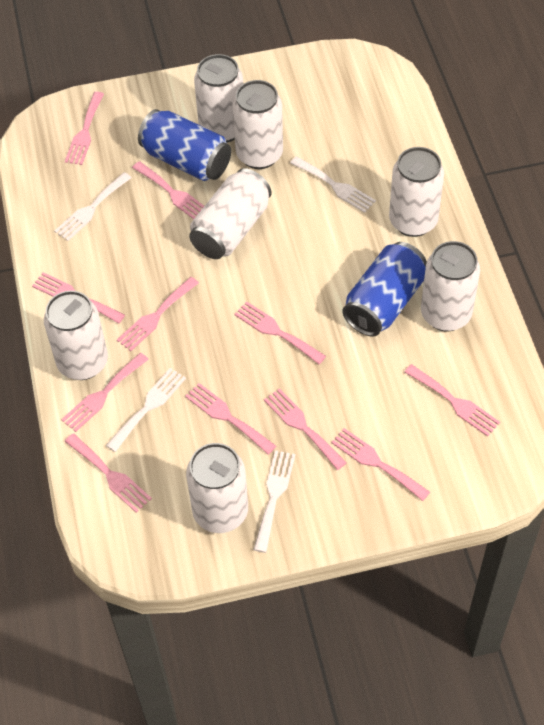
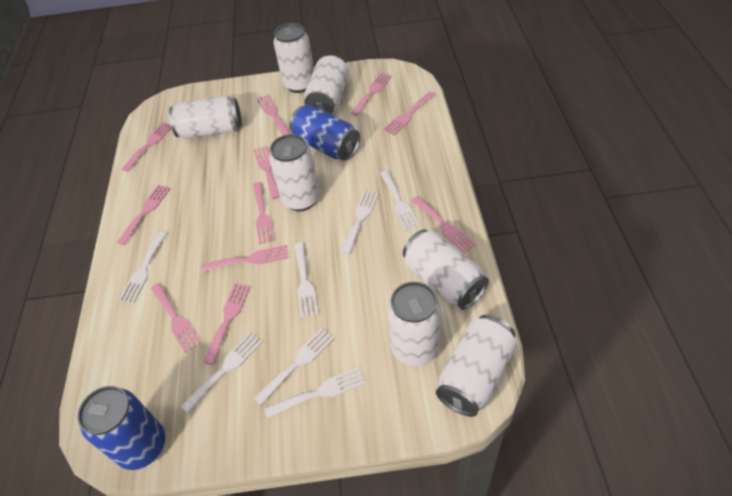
white fork: 4 -> 7

